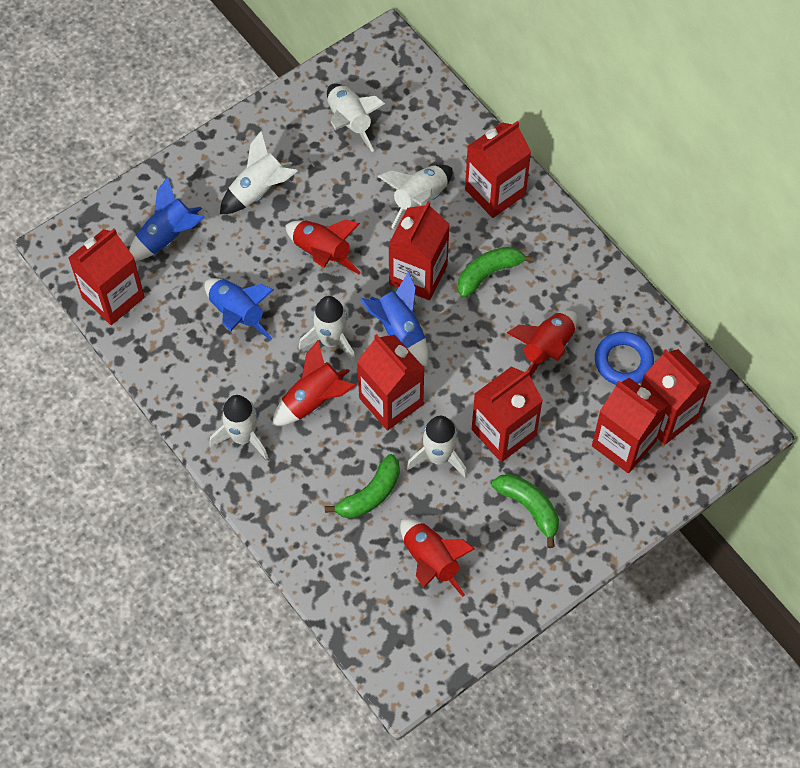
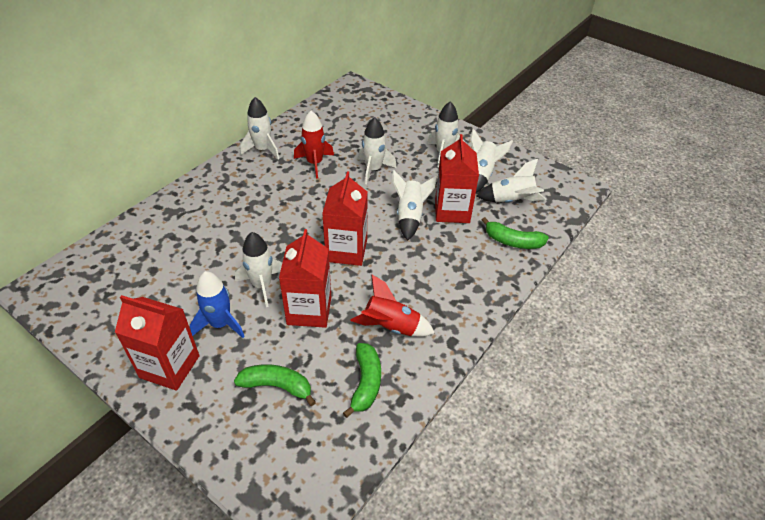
blue ring: 1 -> 0
blue rocket: 3 -> 1
red carton: 7 -> 4
red rocket: 4 -> 2
white rocket: 6 -> 7

